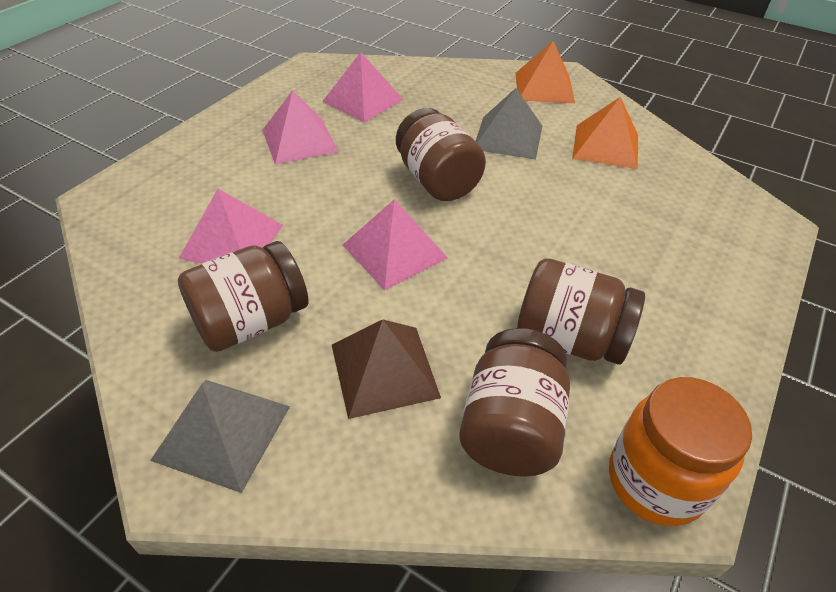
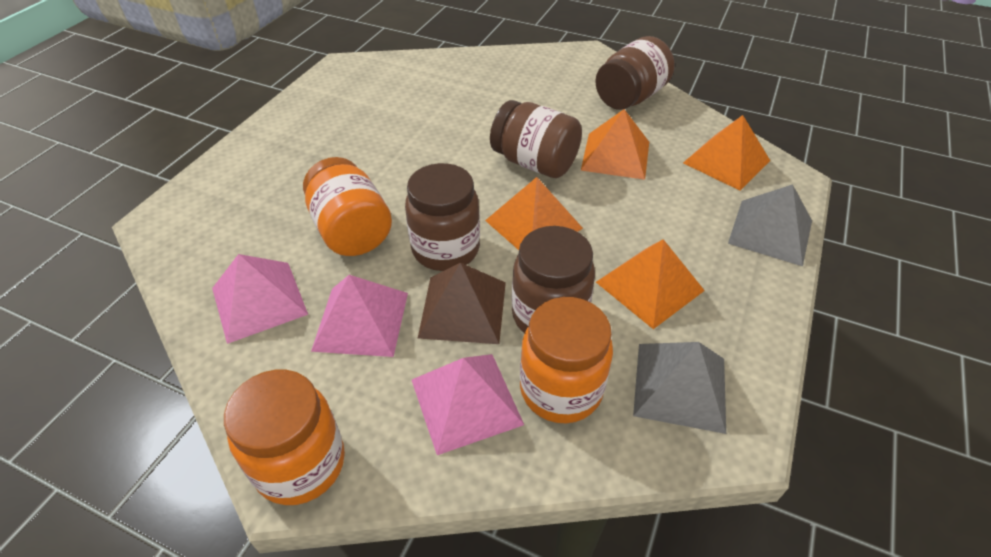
orange jar: 1 -> 3
orange pyramid: 2 -> 4
pink pyramid: 4 -> 3

